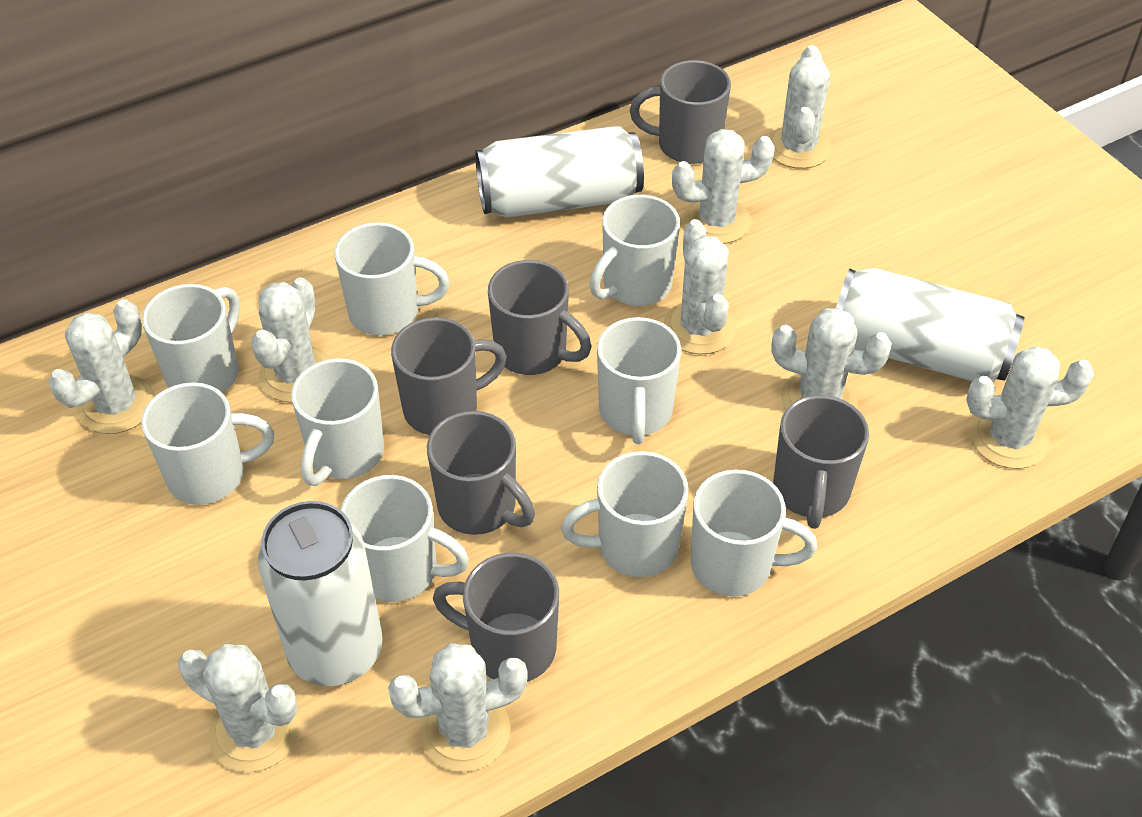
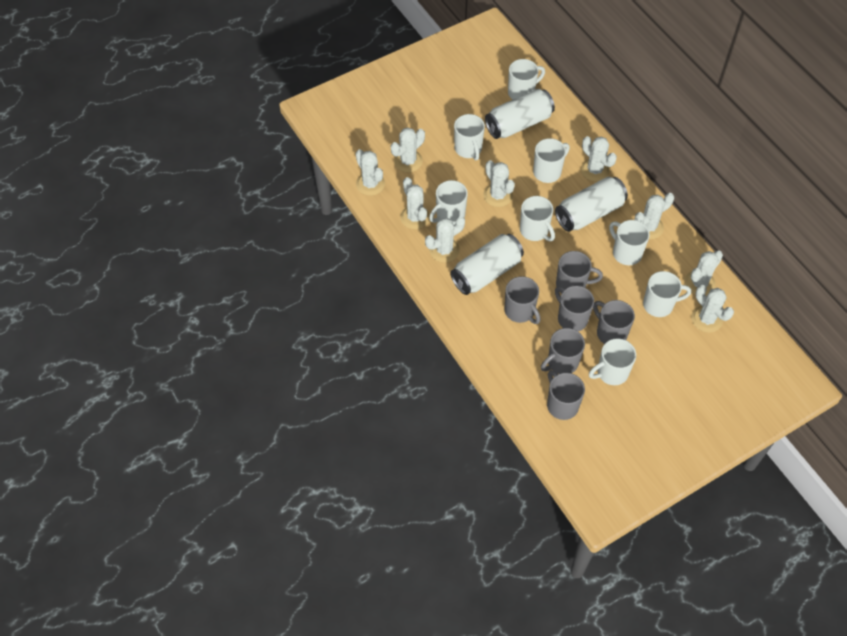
white mug: 9 -> 8

